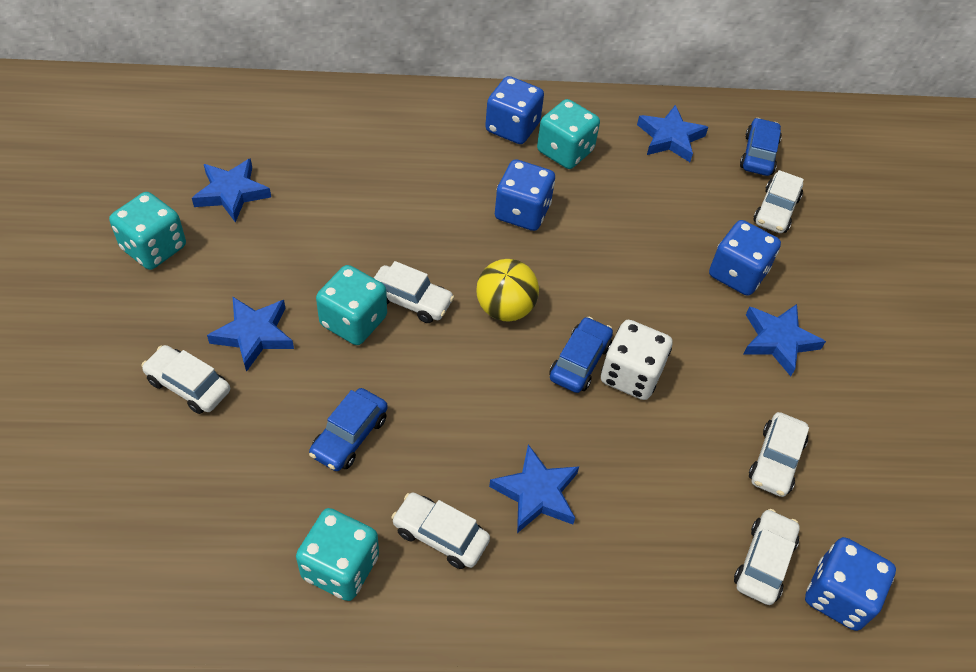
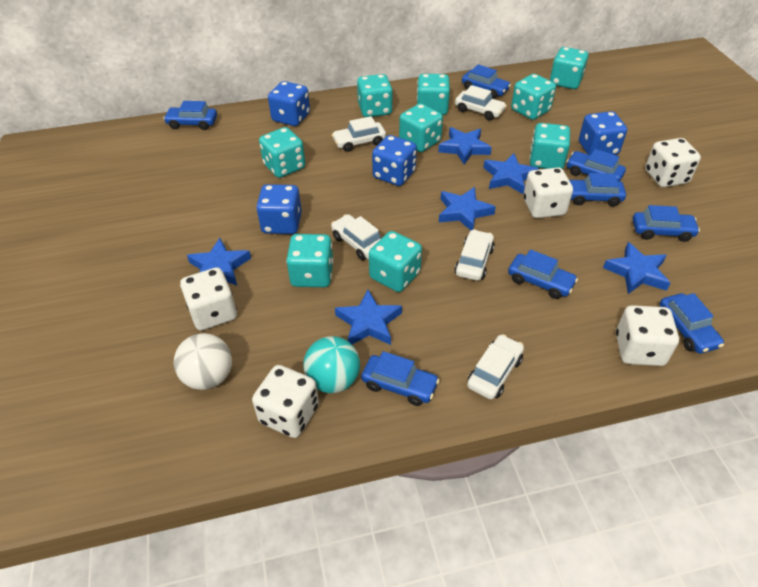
blue car: 3 -> 8
blue star: 5 -> 6
turquoise ball: 0 -> 1
turquoise dice: 4 -> 9
white ball: 0 -> 1
white car: 6 -> 5
white dice: 1 -> 5
yellow ball: 1 -> 0

